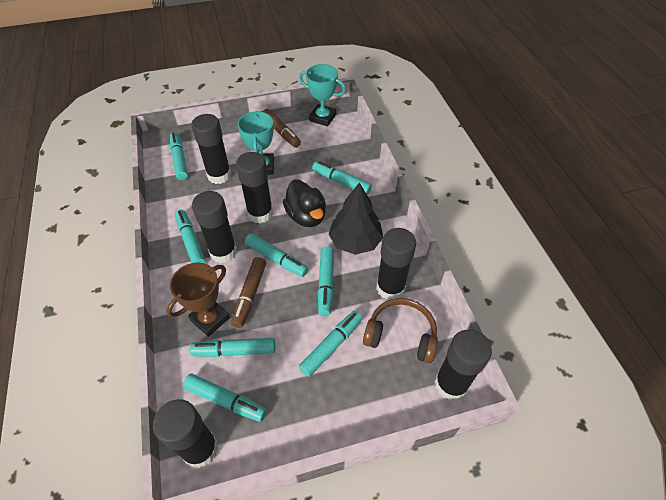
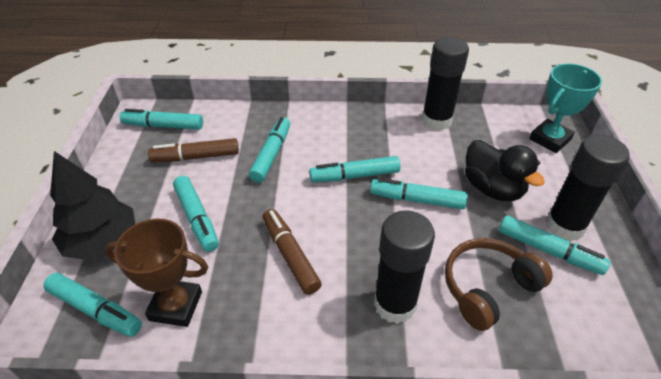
black glue stick: 6 -> 3
turquoise marker: 8 -> 7
turquoise trophy: 2 -> 1

